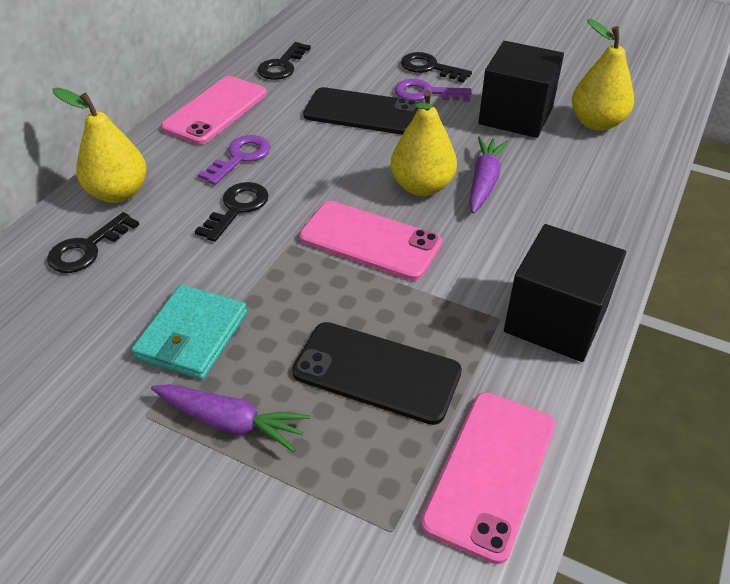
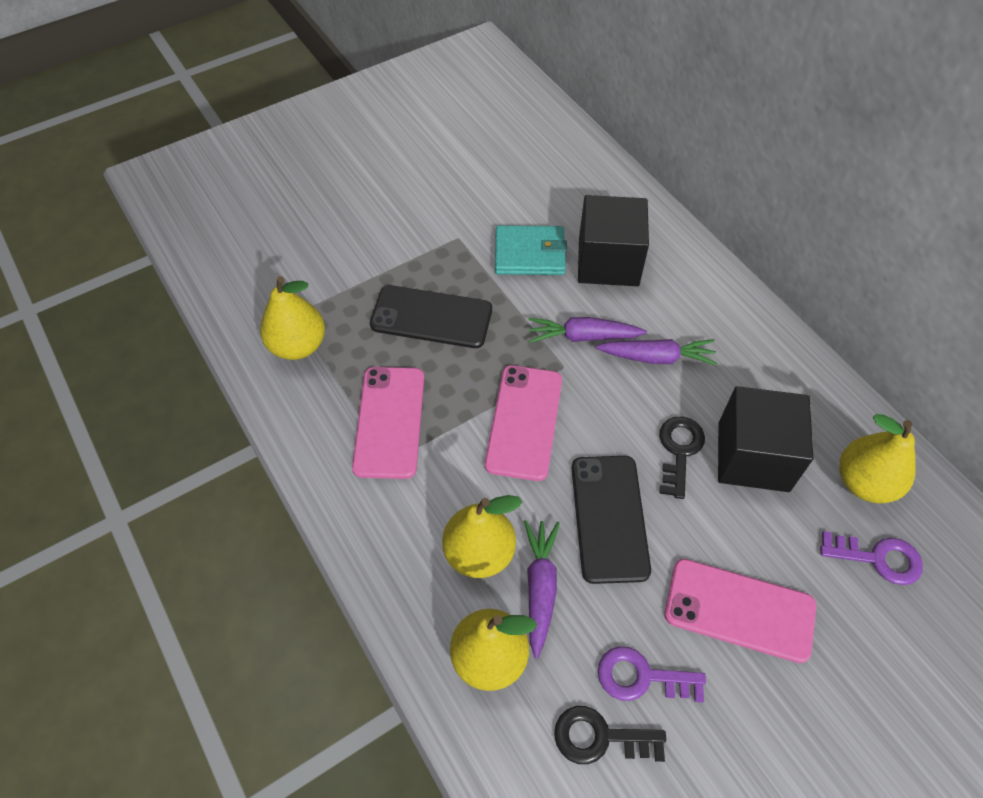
black key: 4 -> 2
purple carrot: 2 -> 3
yellow pear: 3 -> 4

